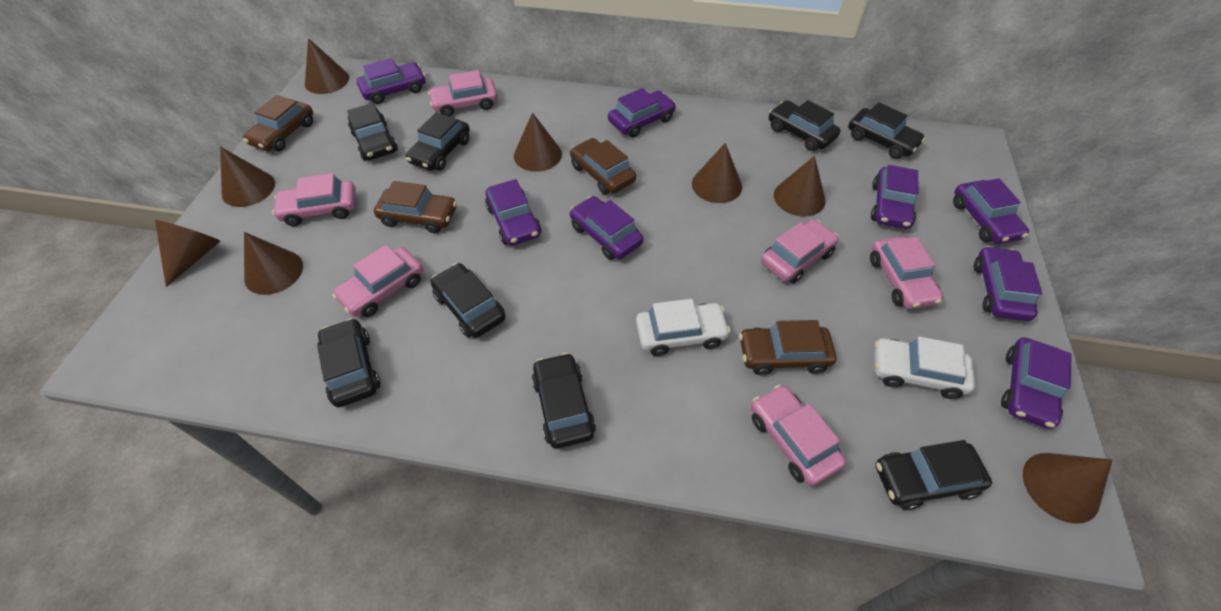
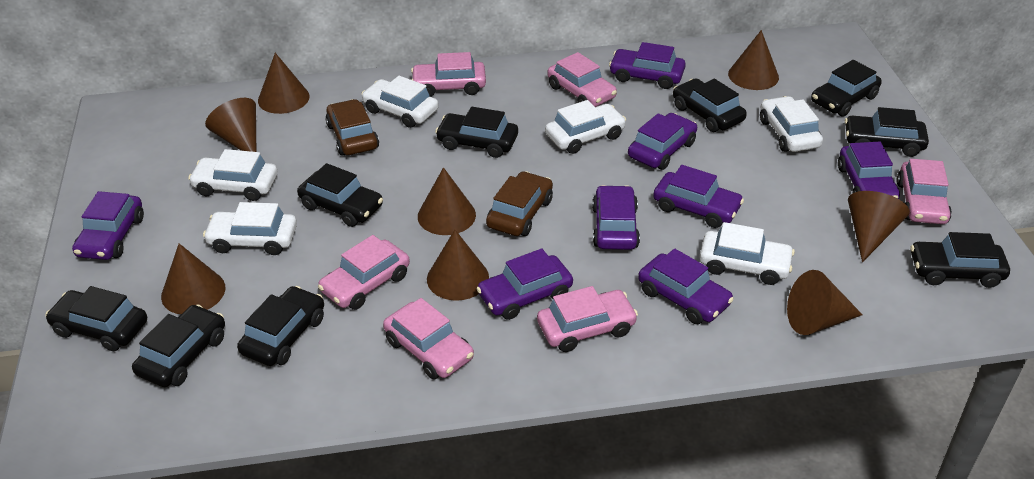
black car: 8 -> 9
brown car: 4 -> 2
white car: 2 -> 6

